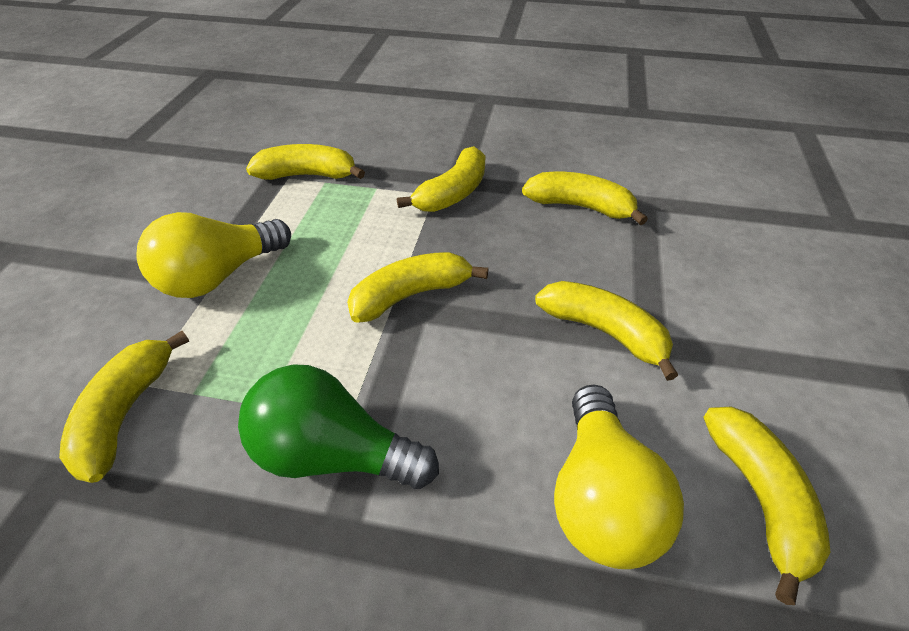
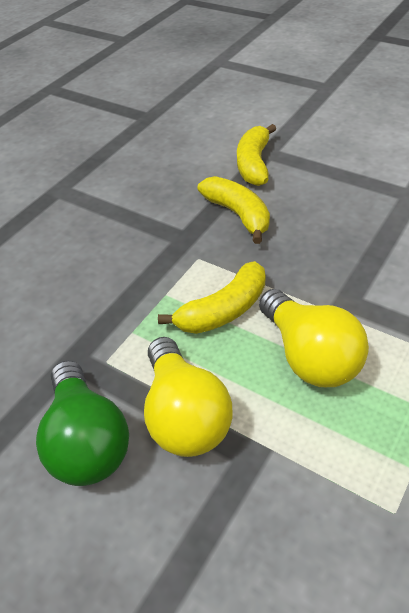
yellow banana: 7 -> 3

